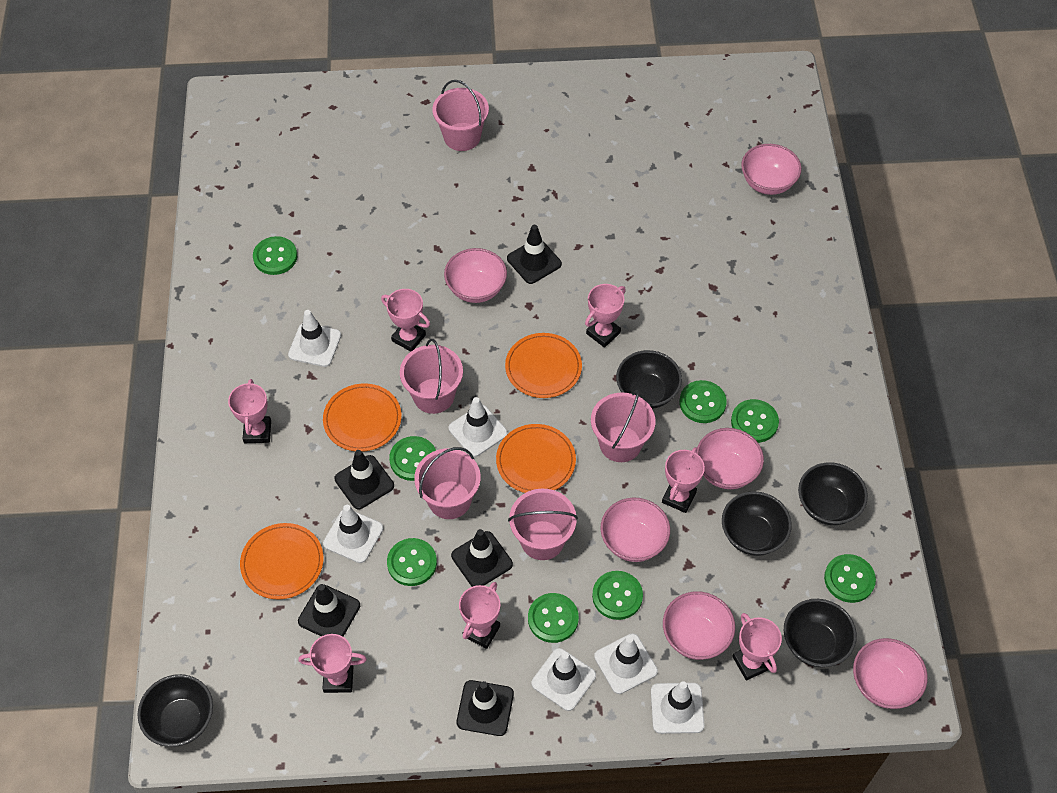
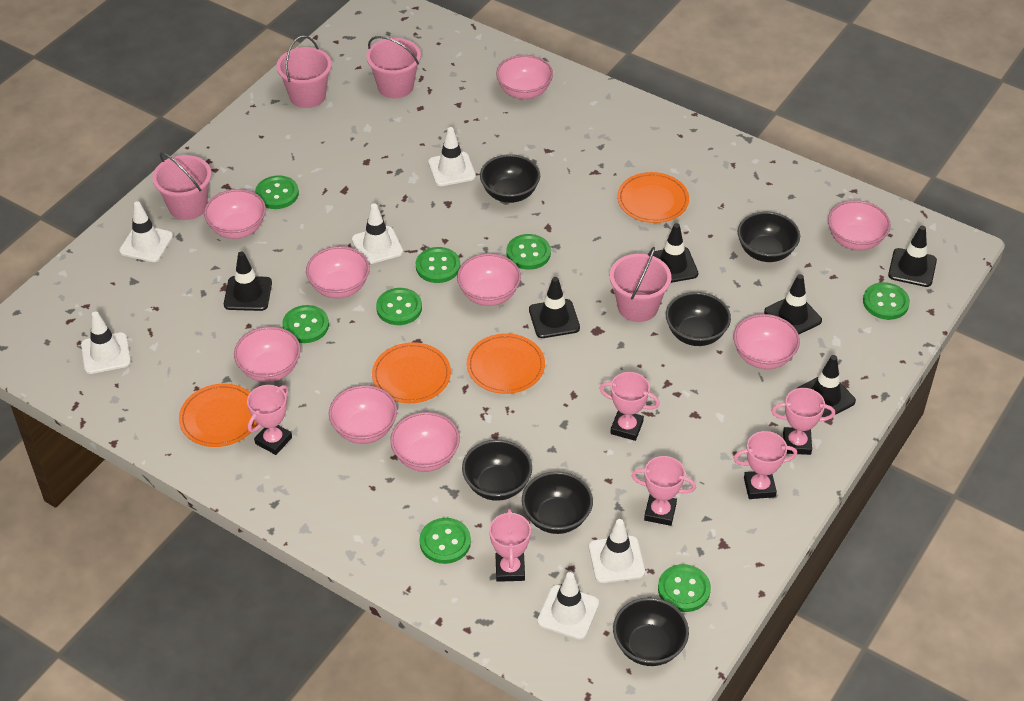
black bowl: 5 -> 6
black traffic cone: 5 -> 6
pink bowl: 6 -> 9
pink bucket: 5 -> 4
pink trophy: 7 -> 6

